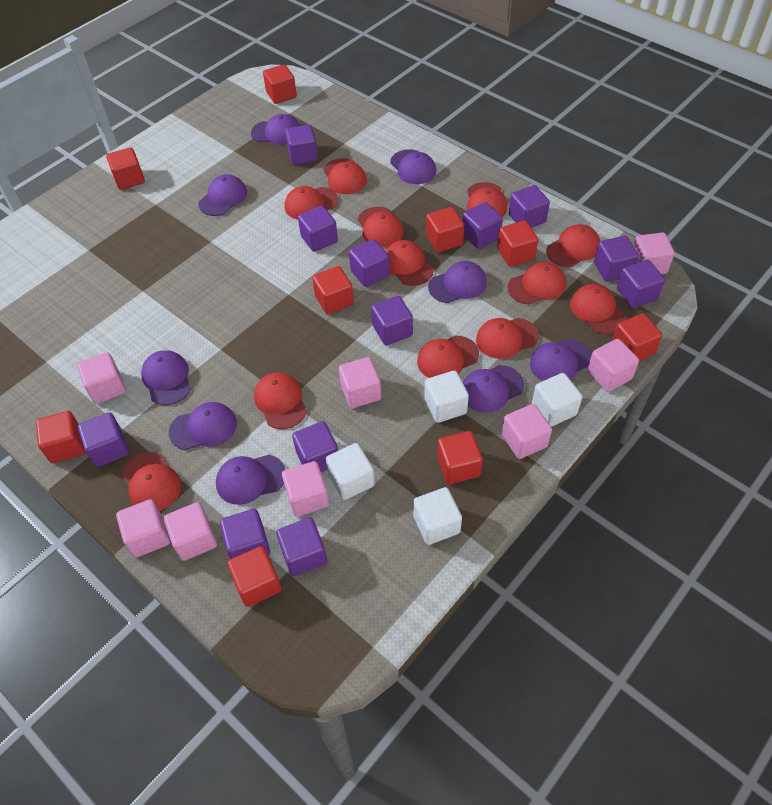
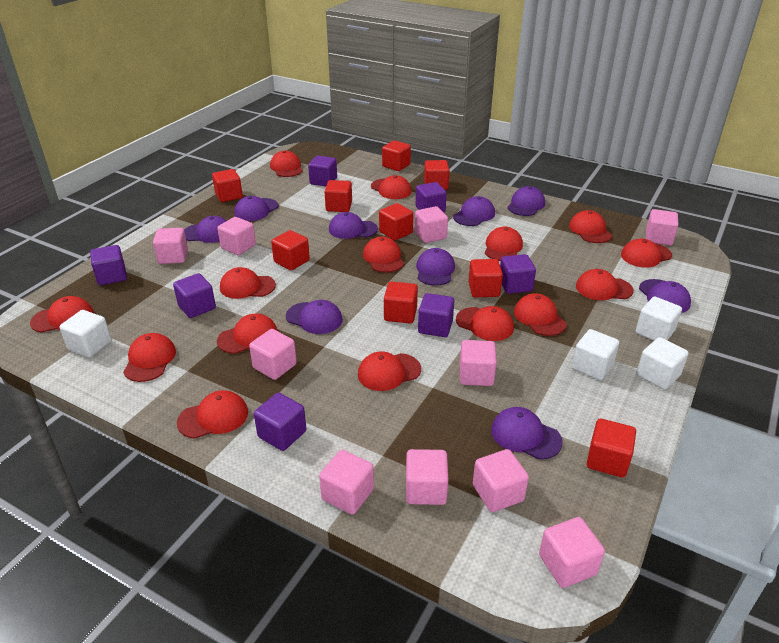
pink cube: 8 -> 10
purple cube: 12 -> 7
red cap: 12 -> 15

